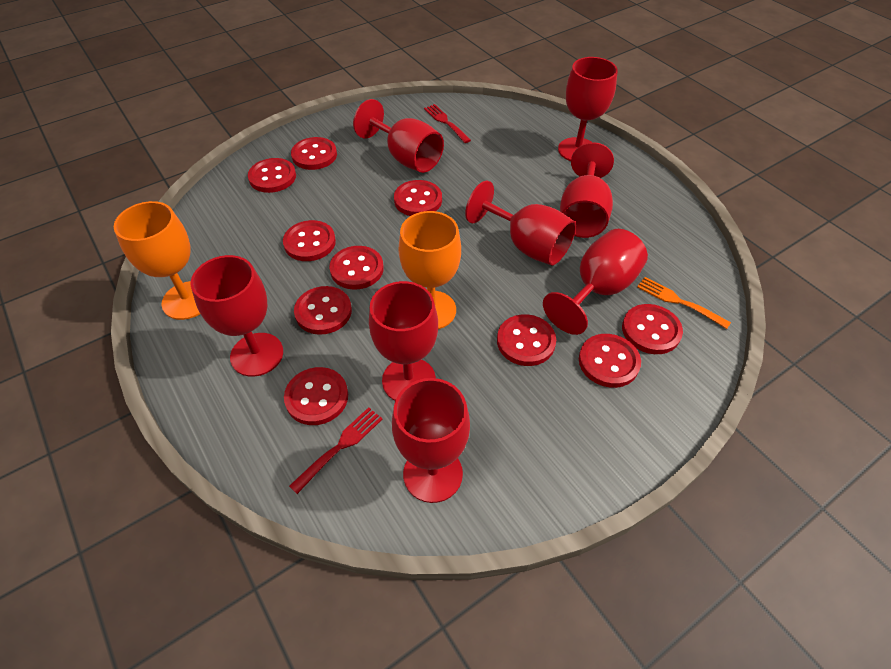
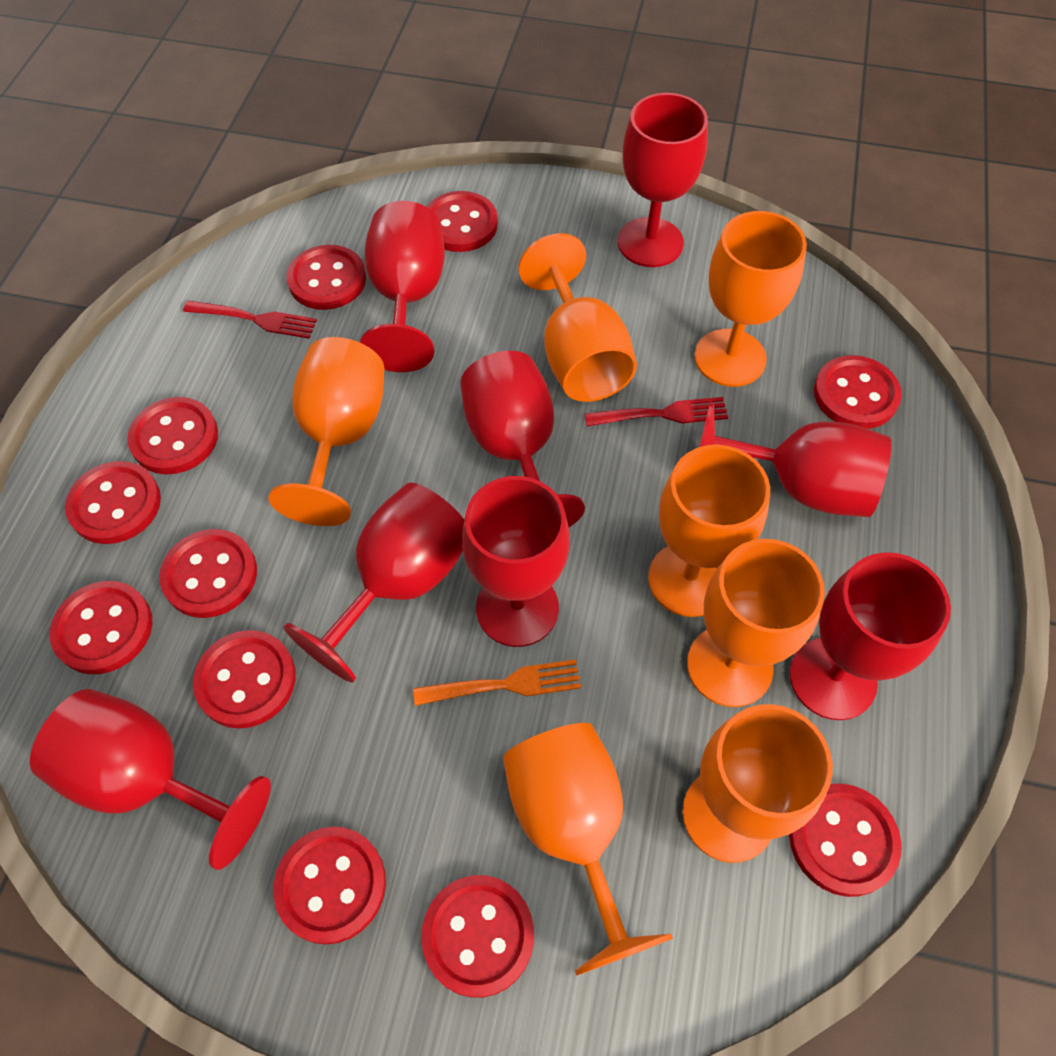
orange goblet: 2 -> 7
red button: 10 -> 11

